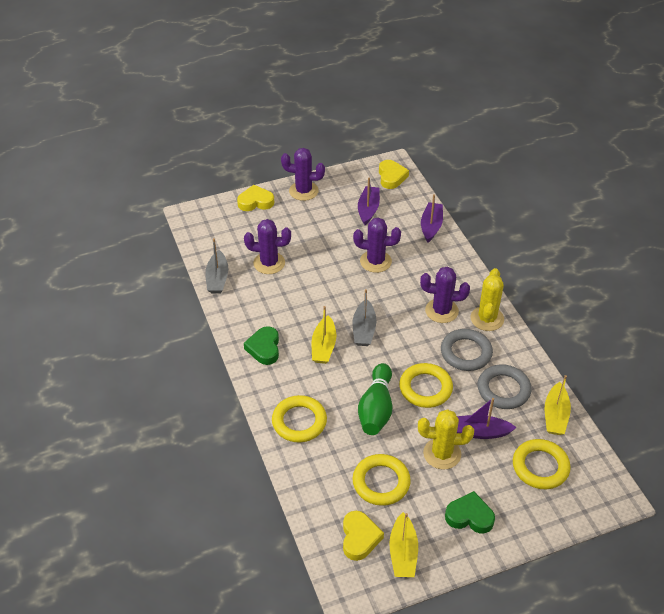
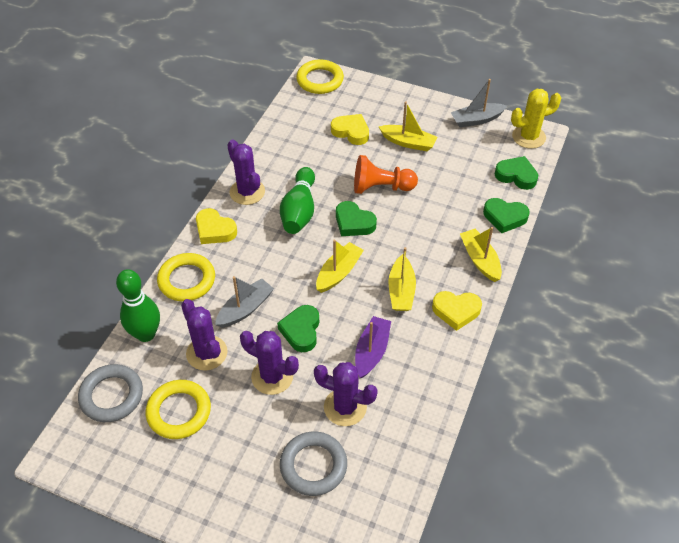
green bowling pin: 1 -> 2
green heart: 2 -> 4
orange pawn: 0 -> 1
purple boat: 3 -> 1
yellow boat: 3 -> 4
yellow cactus: 2 -> 1
yellow ring: 4 -> 3

